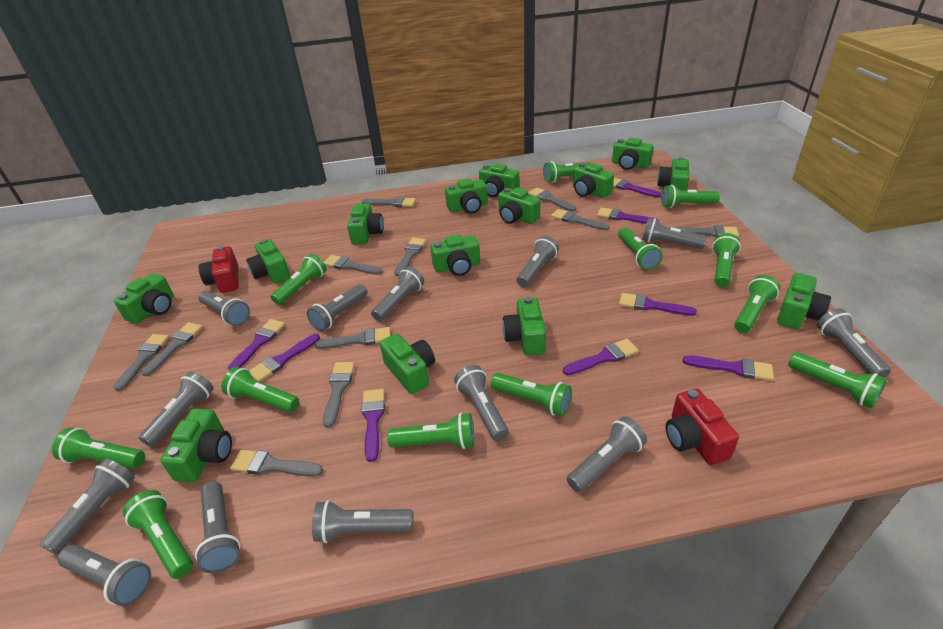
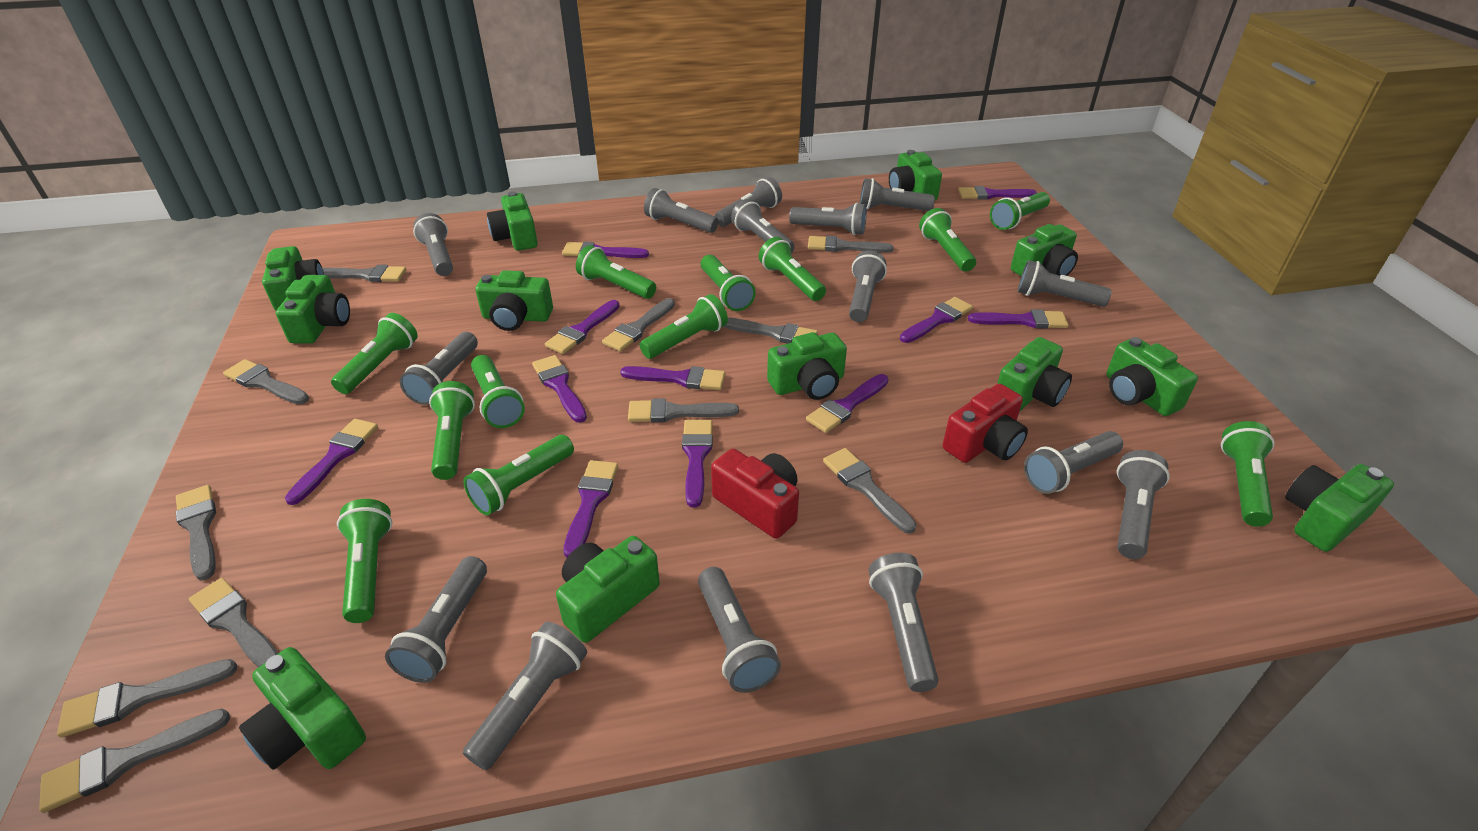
green camera: 14 -> 12
grey flashlight: 13 -> 15
purple brush: 8 -> 11

